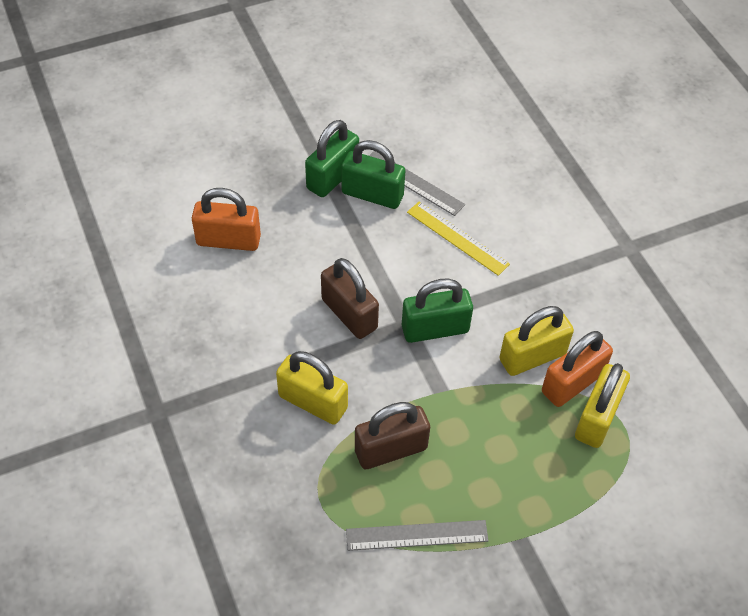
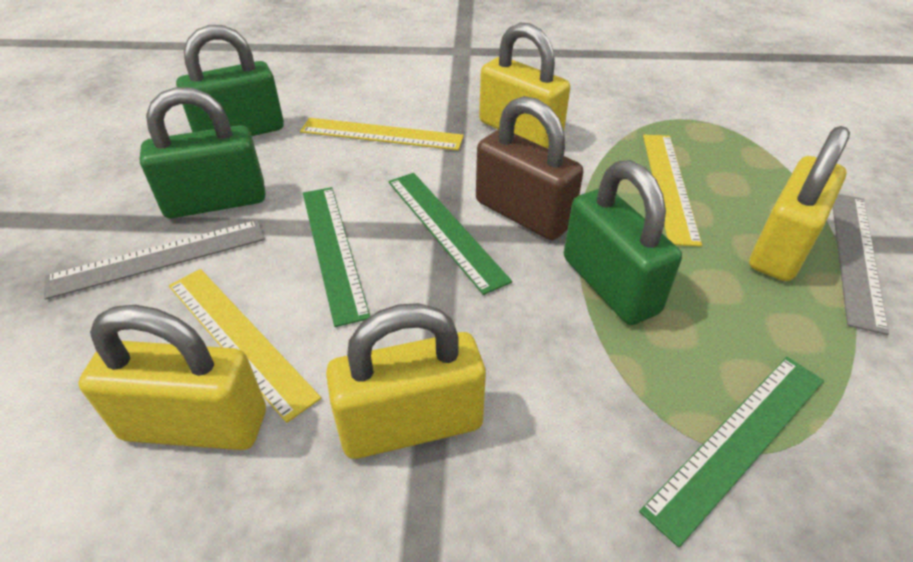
brown padlock: 2 -> 1
green ruler: 0 -> 3
orange padlock: 2 -> 0
yellow padlock: 3 -> 4
yellow ruler: 1 -> 3

